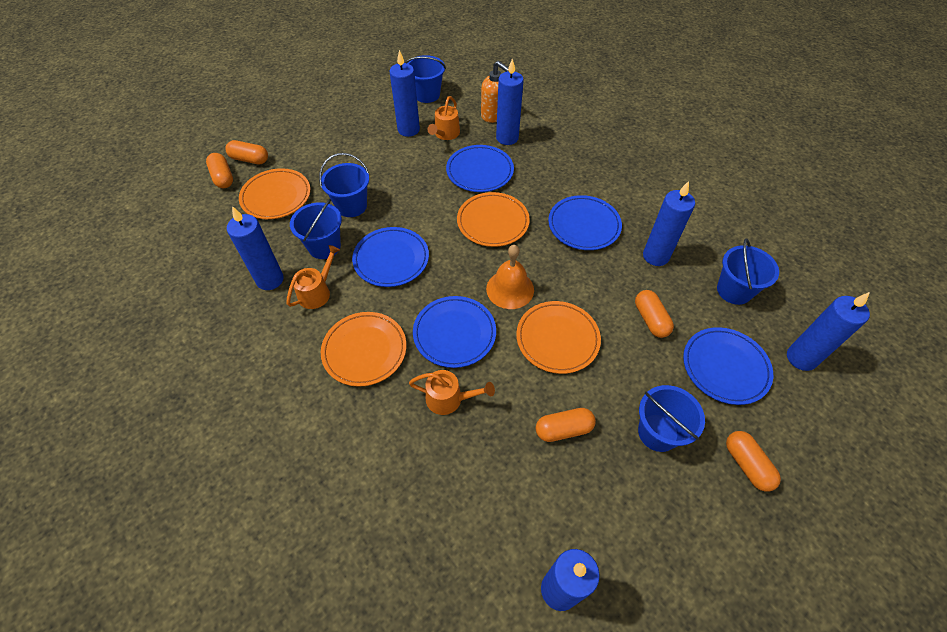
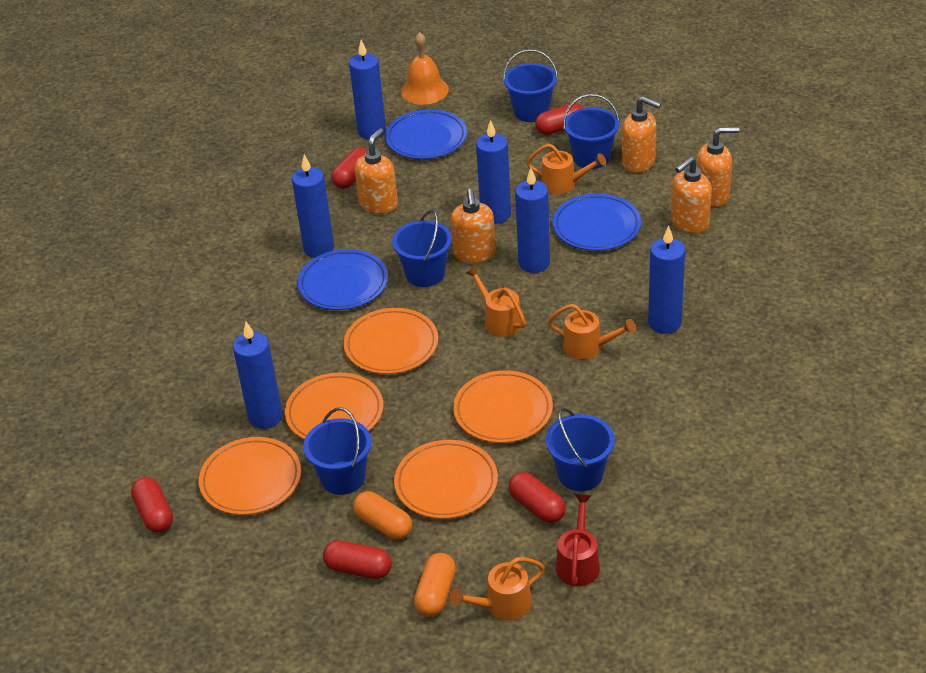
blue plate: 5 -> 3
orange capsule: 5 -> 2
orange plate: 4 -> 5
orange soap dispenser: 1 -> 5
orange watering can: 3 -> 4
red capsule: 0 -> 5
red watering can: 0 -> 1

